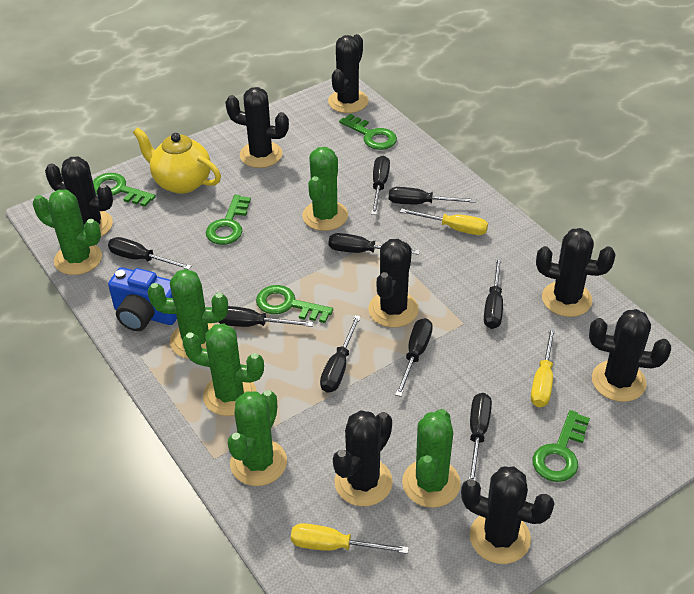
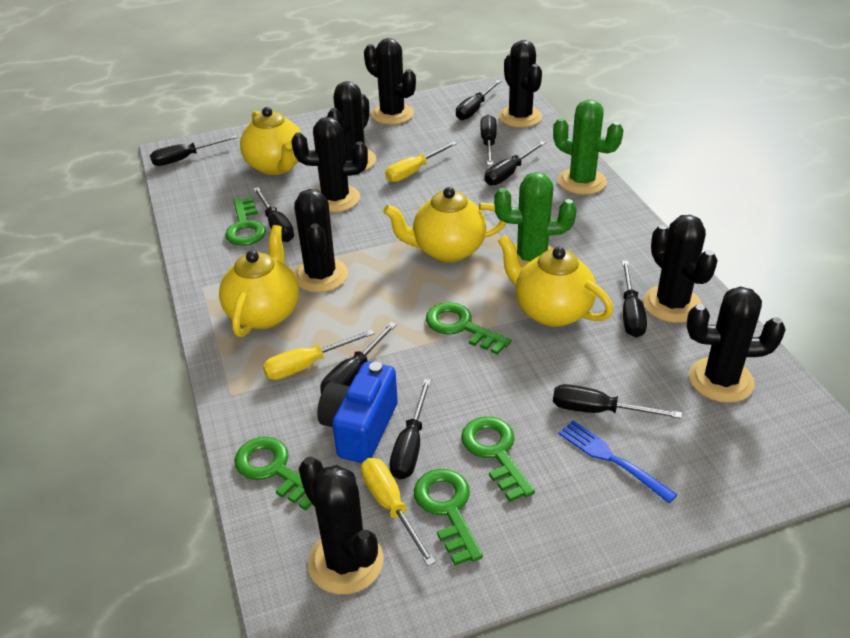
blue fork: 0 -> 1
green cactus: 6 -> 2
yellow teapot: 1 -> 4

